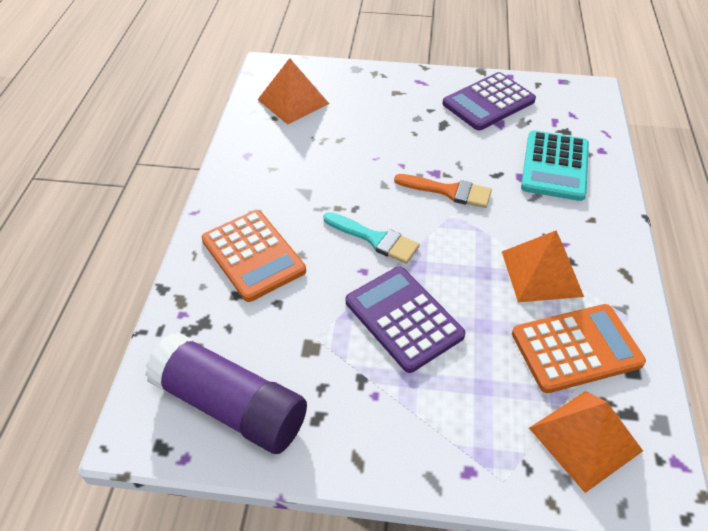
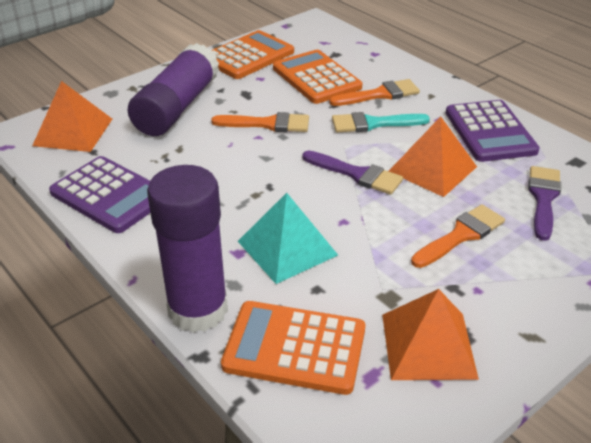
orange brush: 1 -> 3
orange calculator: 2 -> 3
purple brush: 0 -> 2
purple glue stick: 1 -> 2
turquoise calculator: 1 -> 0
turquoise pyramid: 0 -> 1

